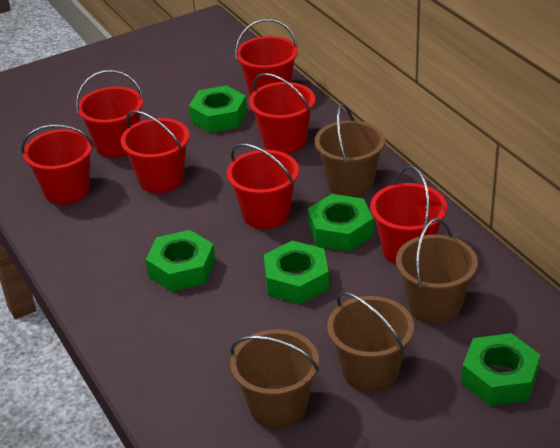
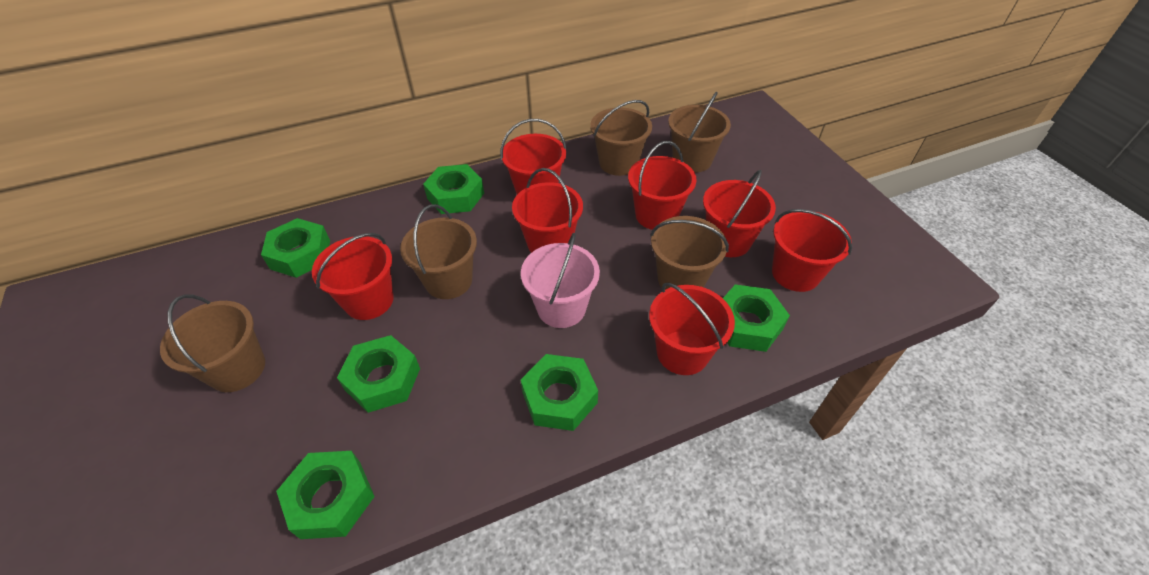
brown bucket: 4 -> 5
green nut: 5 -> 6
pink bucket: 0 -> 1

